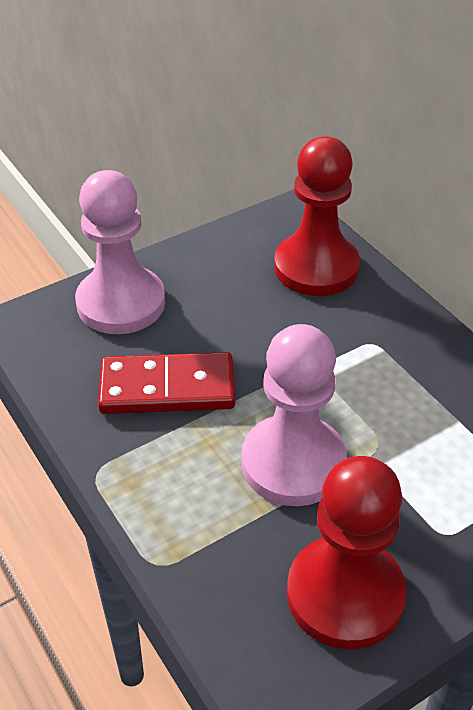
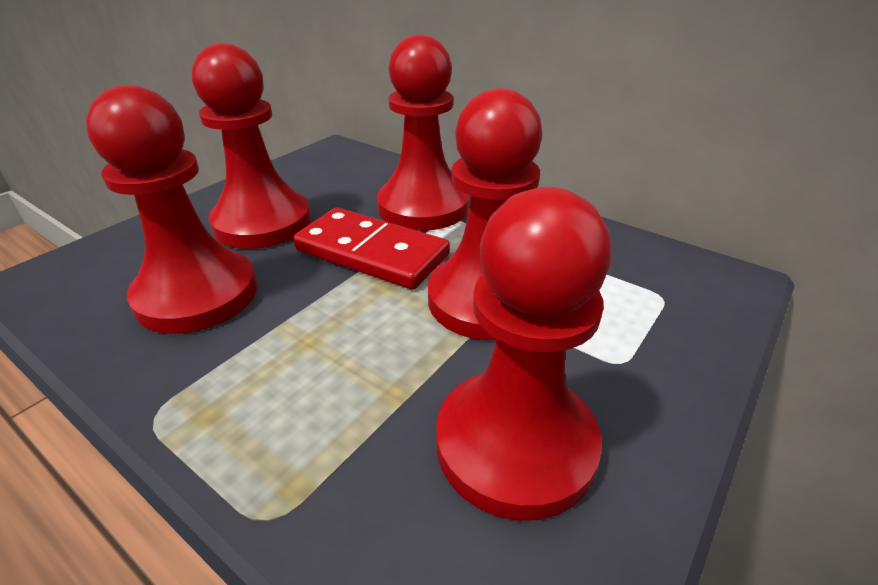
pink pawn: 2 -> 0
red pawn: 2 -> 5

